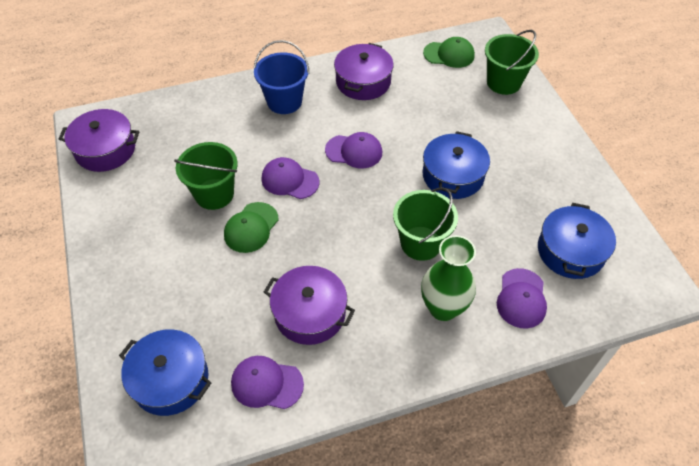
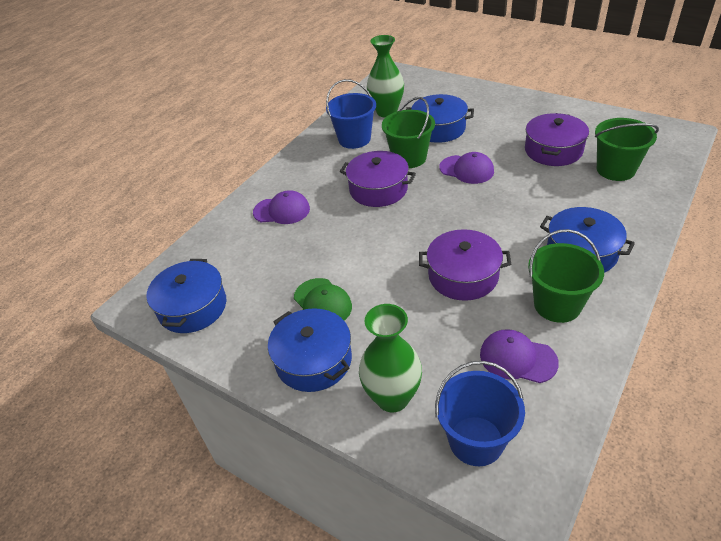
blue bucket: 1 -> 2
blue pot: 3 -> 4
green cap: 2 -> 1
green vase: 1 -> 2
purple cap: 4 -> 3

